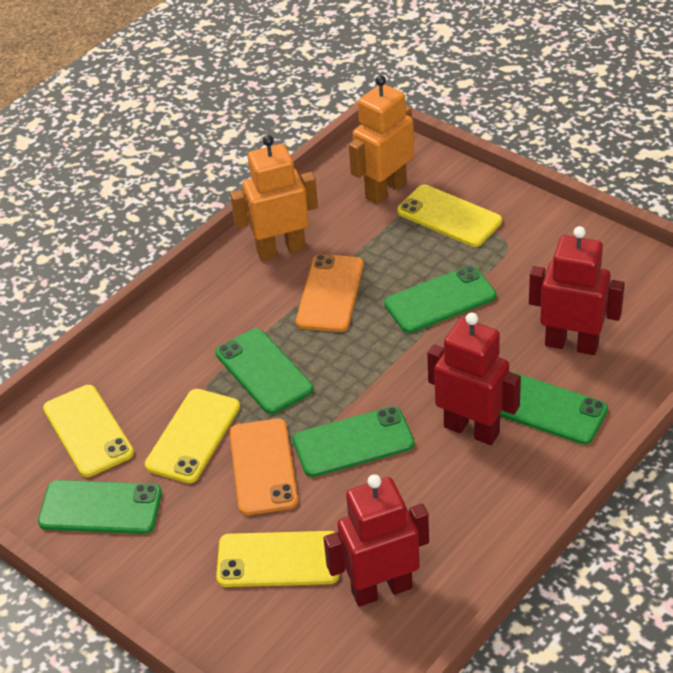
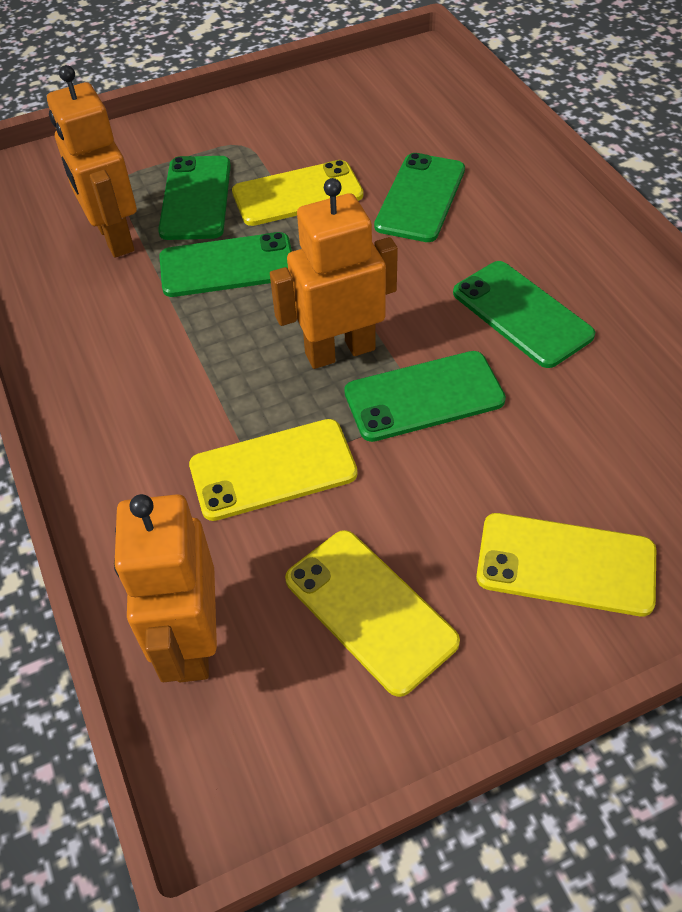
orange phone: 2 -> 0
orange robot: 2 -> 3
red robot: 3 -> 0

